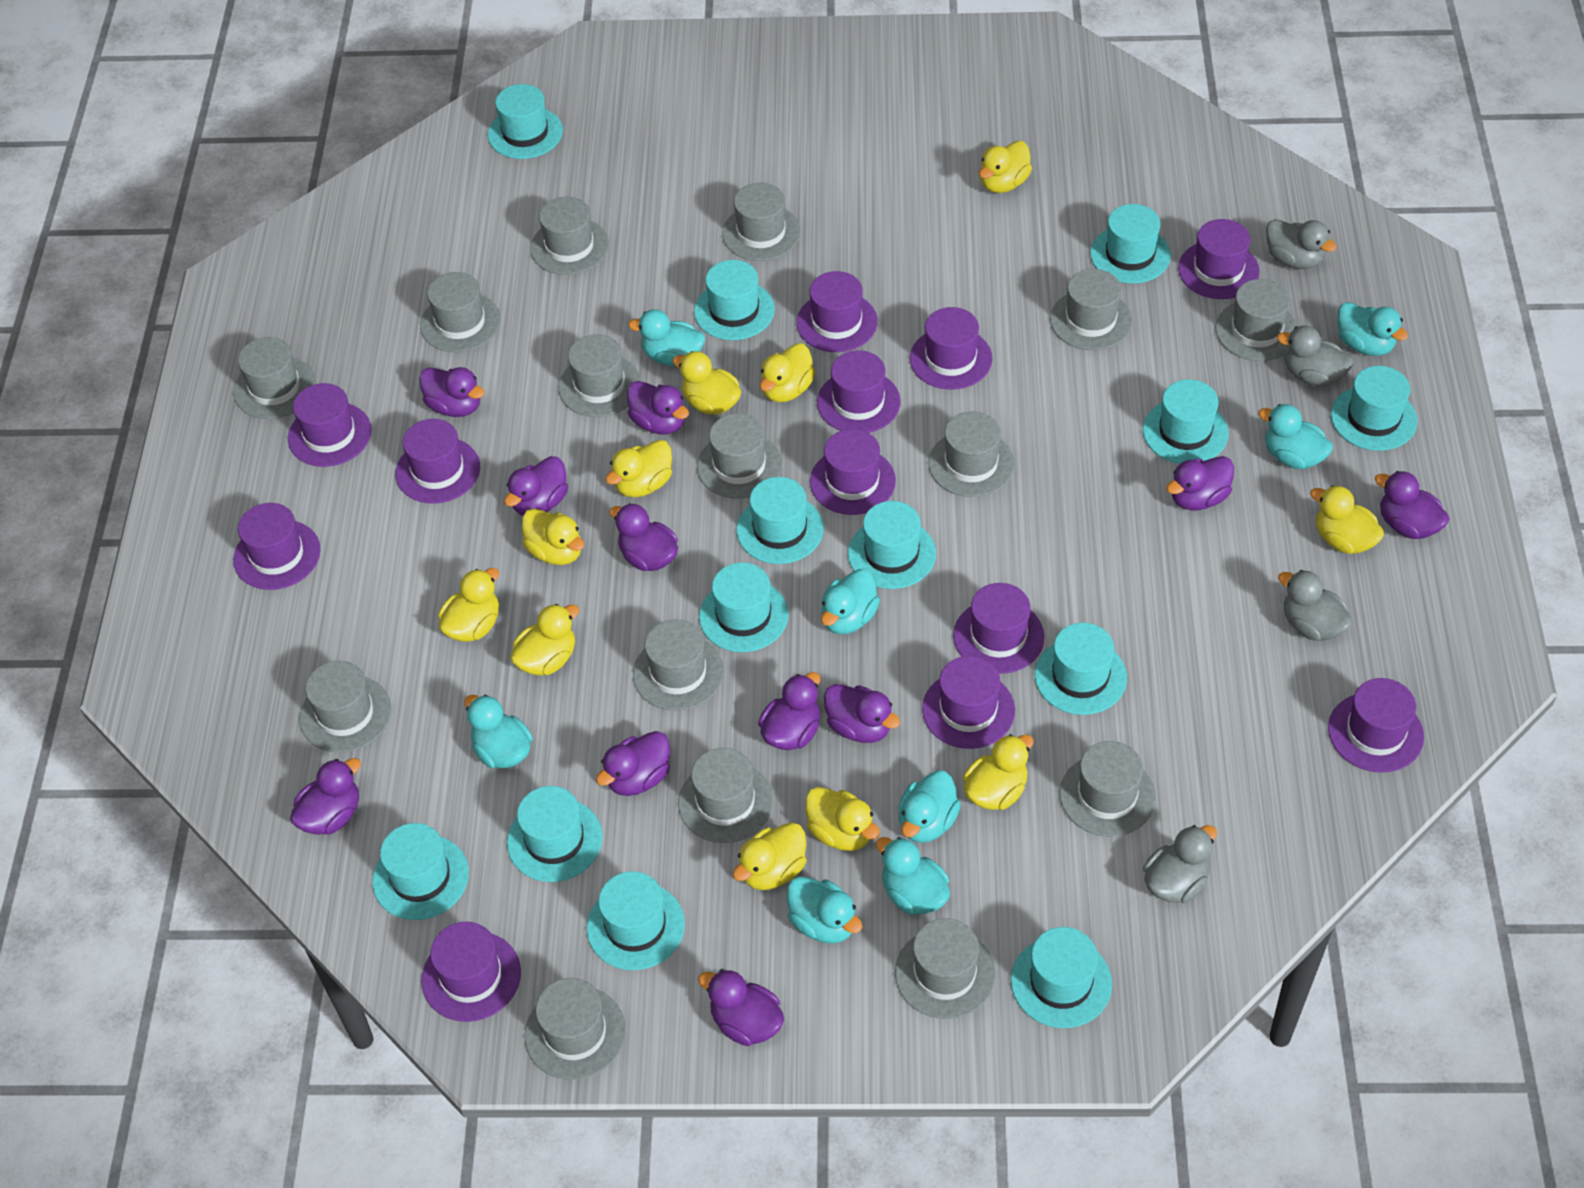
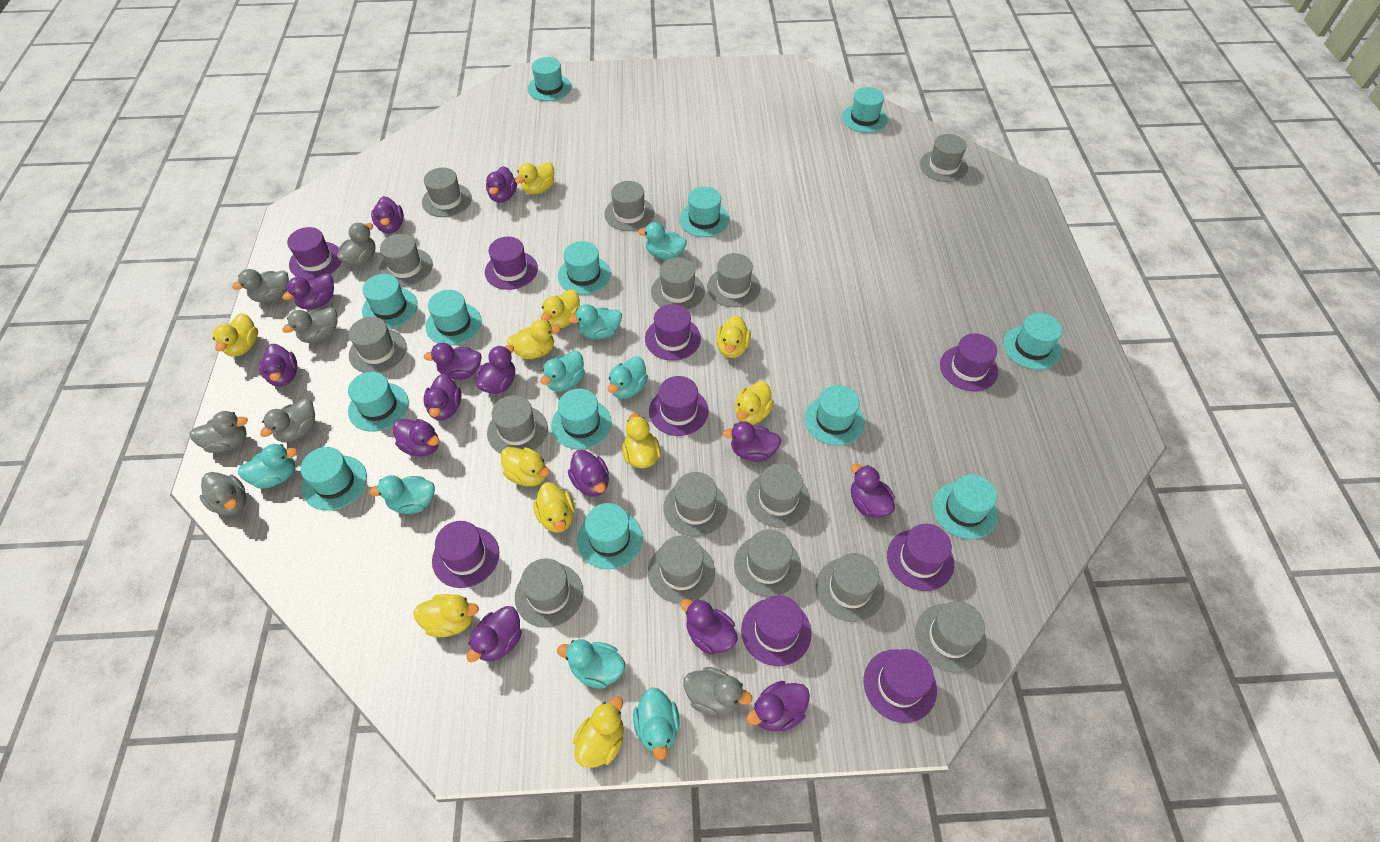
grey duck: 4 -> 7
purple duck: 11 -> 14
purple hat: 12 -> 9

